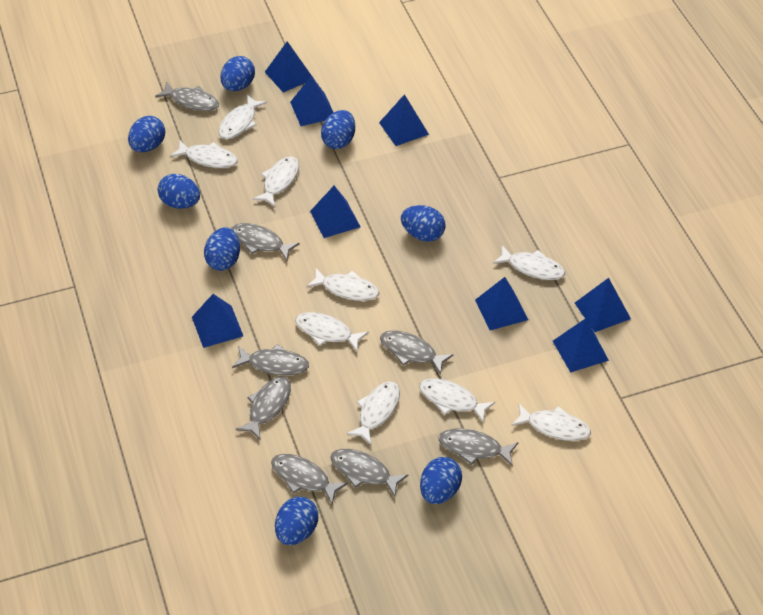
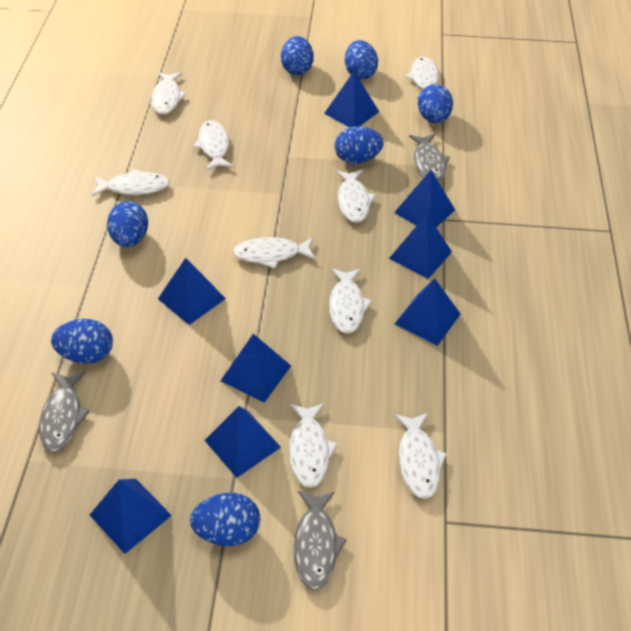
blue egg: 8 -> 7
grey fish: 8 -> 3

